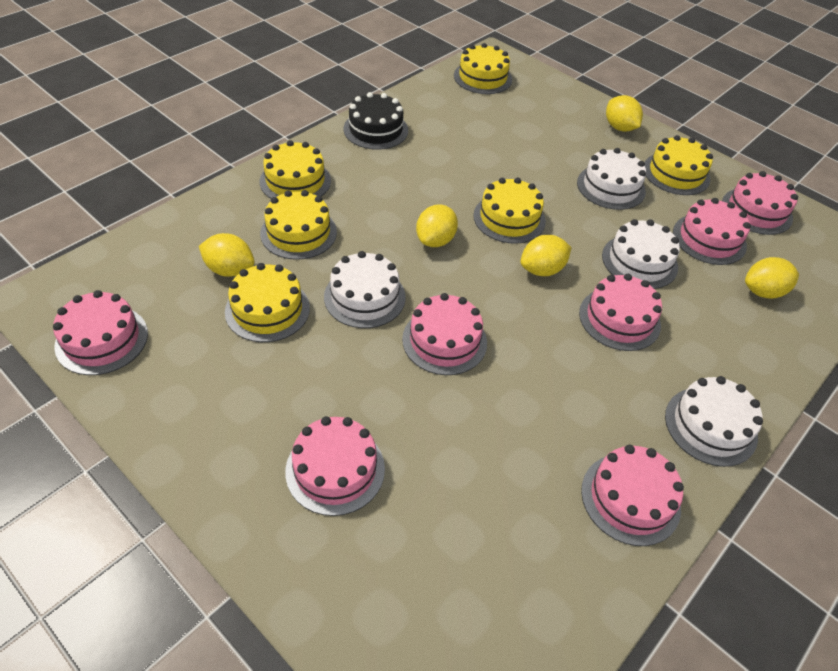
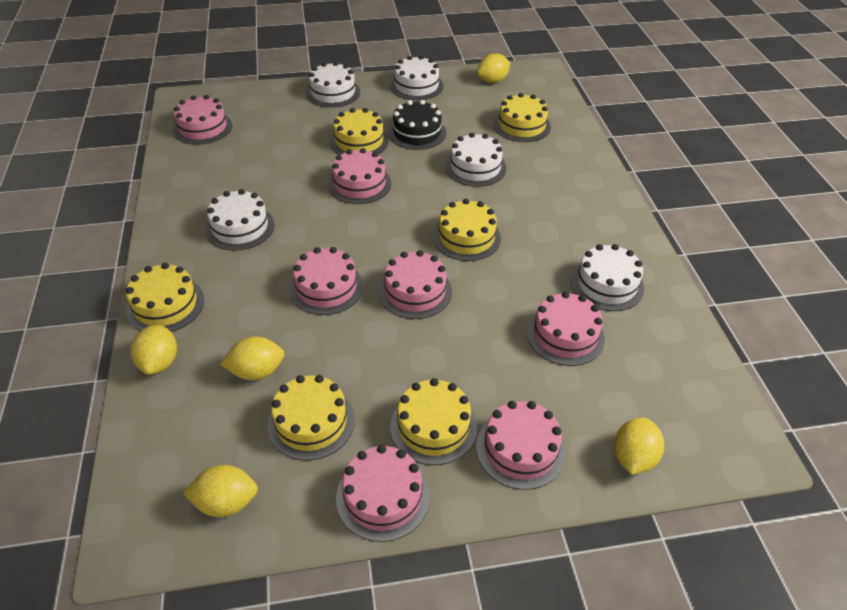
white cake: 4 -> 5

